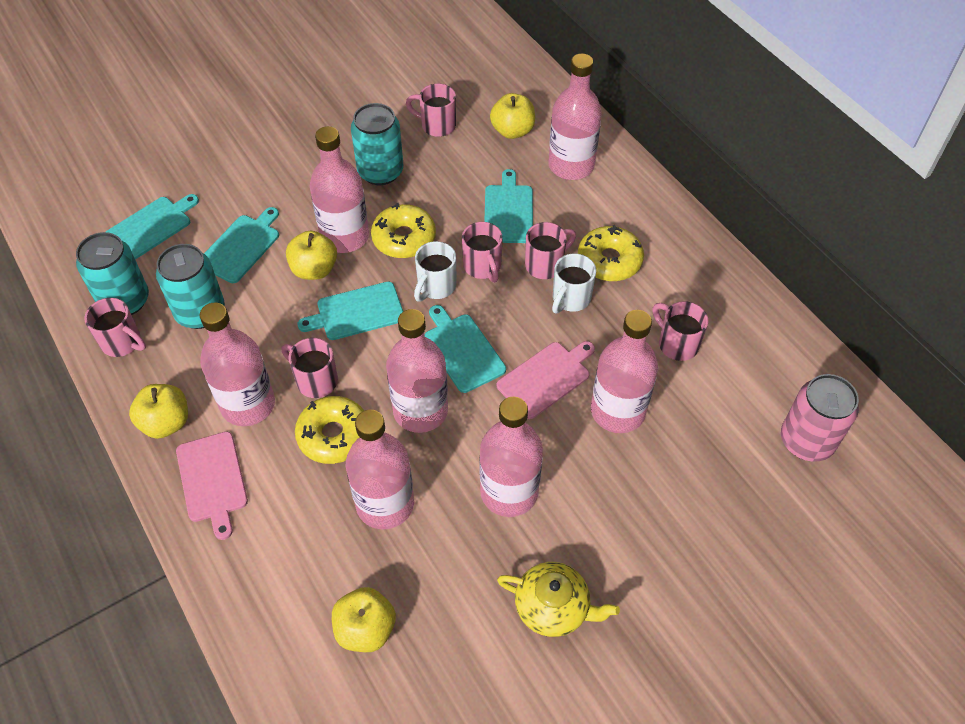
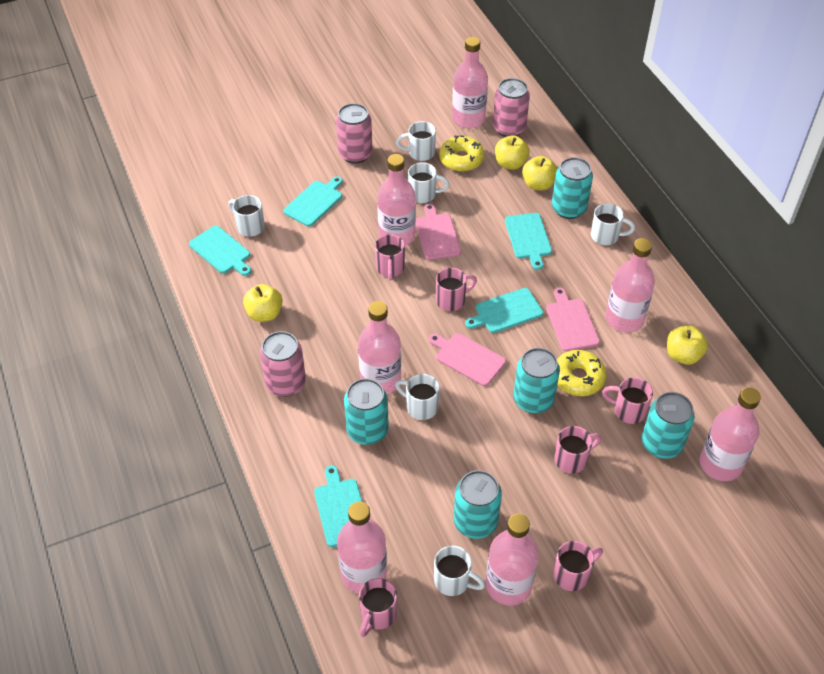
pink can: 1 -> 3
pink cutting board: 2 -> 3
turquoise can: 3 -> 5
white mug: 2 -> 6
yellow donut: 3 -> 2
yellow teapot: 1 -> 0

